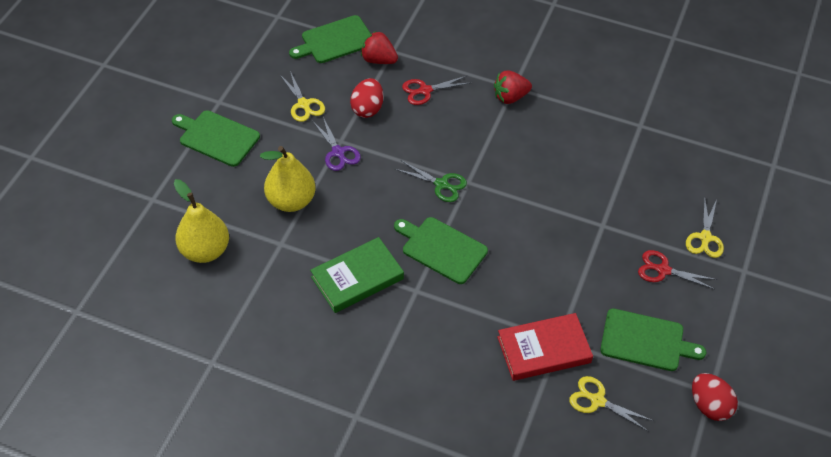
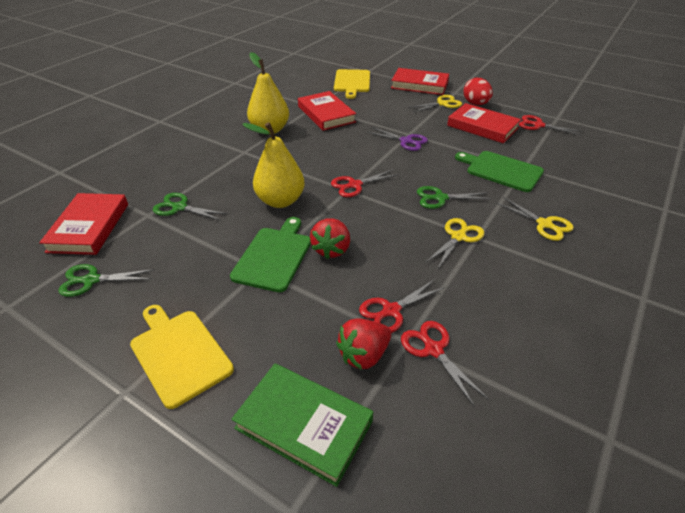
green cutting board: 4 -> 2
green scissors: 1 -> 3
red book: 1 -> 4
red egg: 2 -> 1
red scissors: 2 -> 4
yellow cutting board: 0 -> 2

